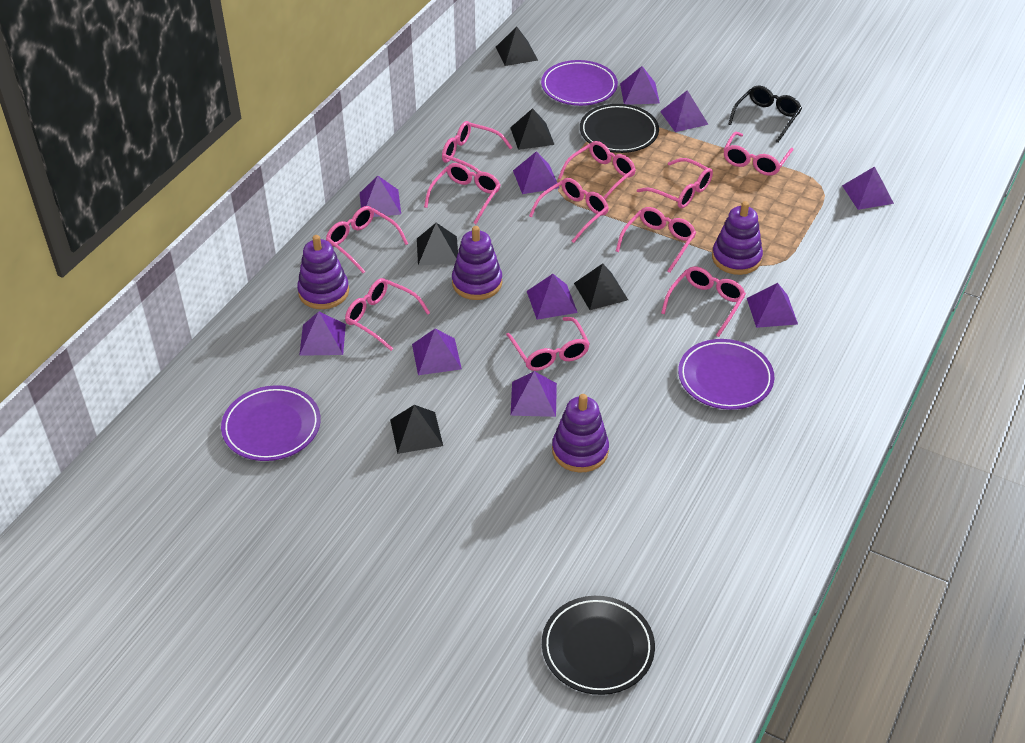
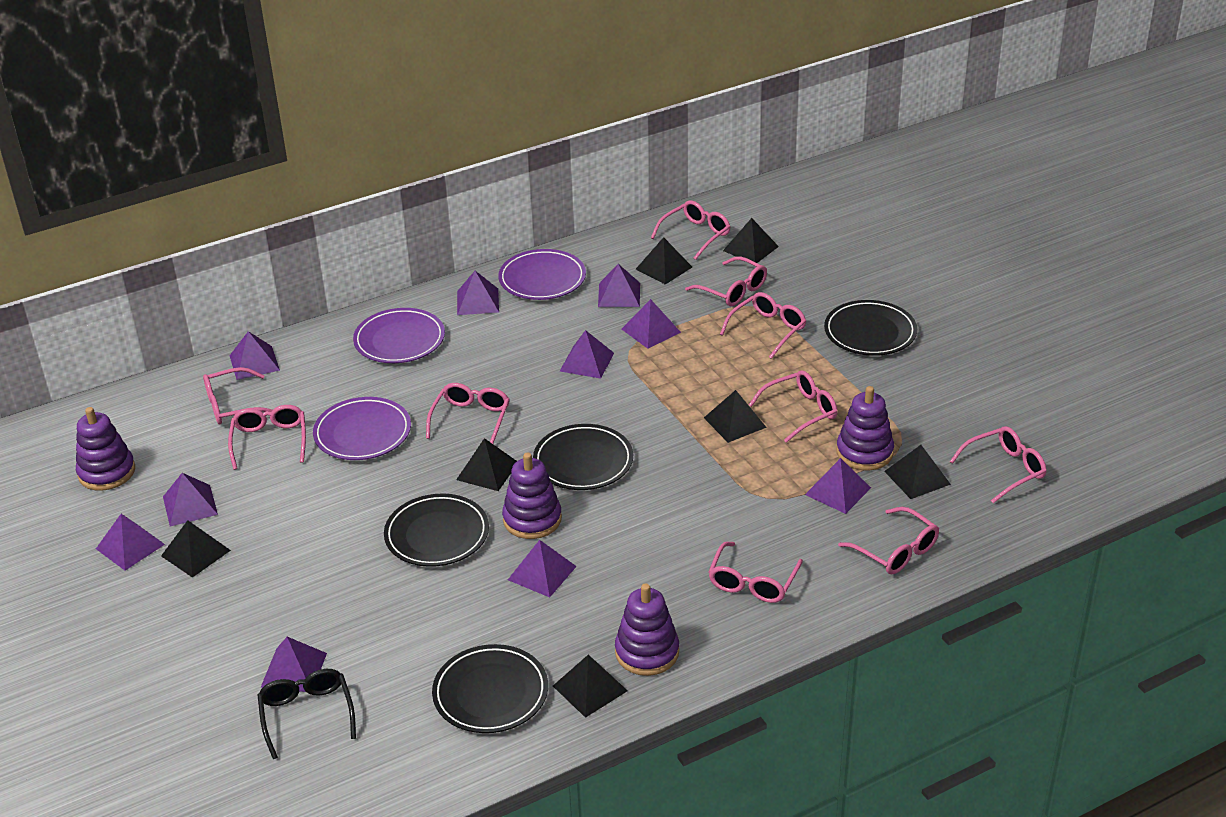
black plate: 2 -> 4
black pyramid: 5 -> 7
pink glasses: 11 -> 10

